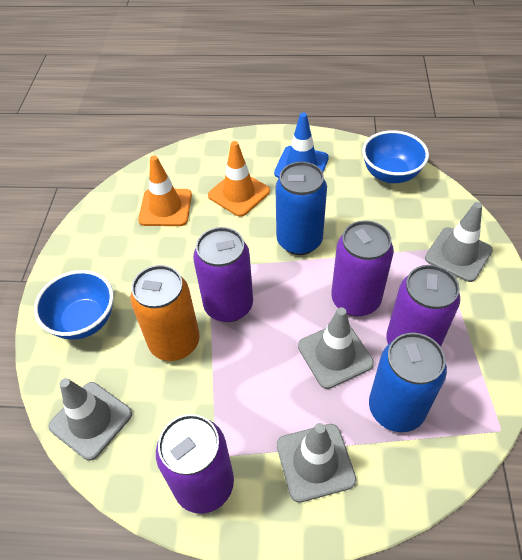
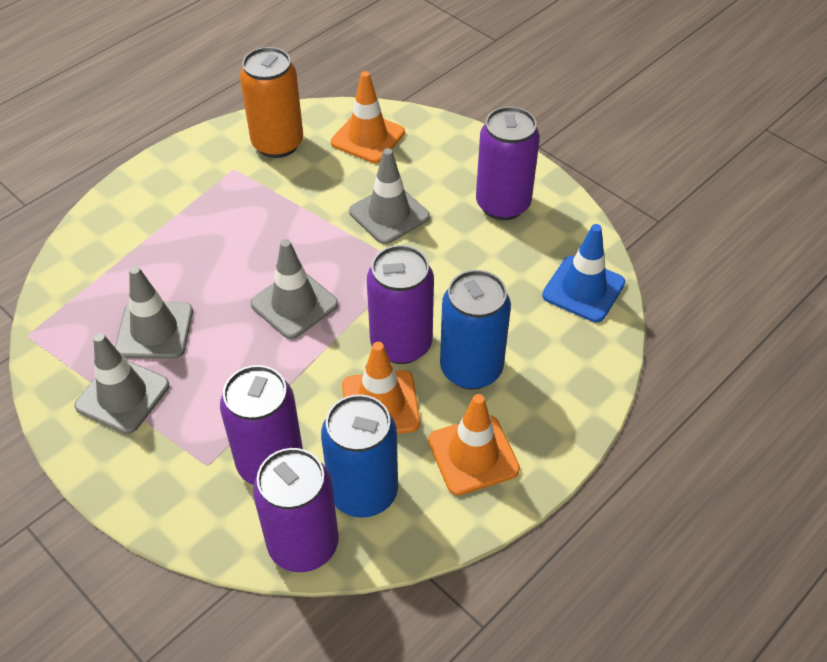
blue bowl: 2 -> 0
orange traffic cone: 2 -> 3

